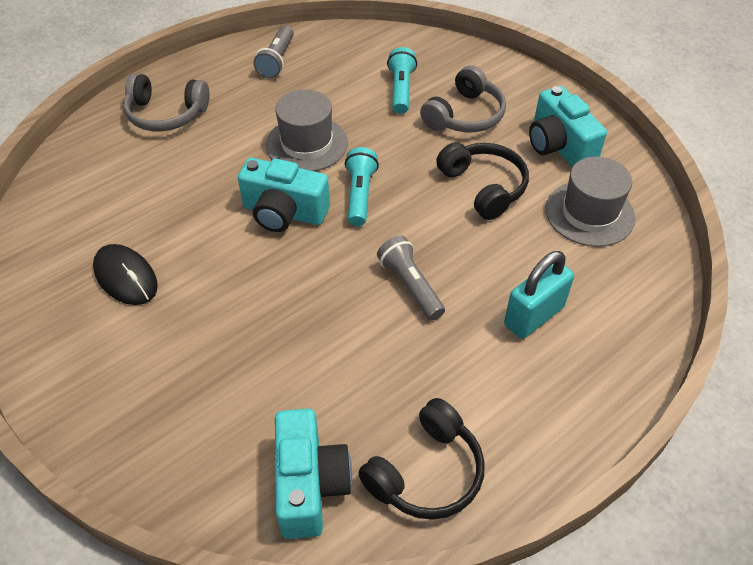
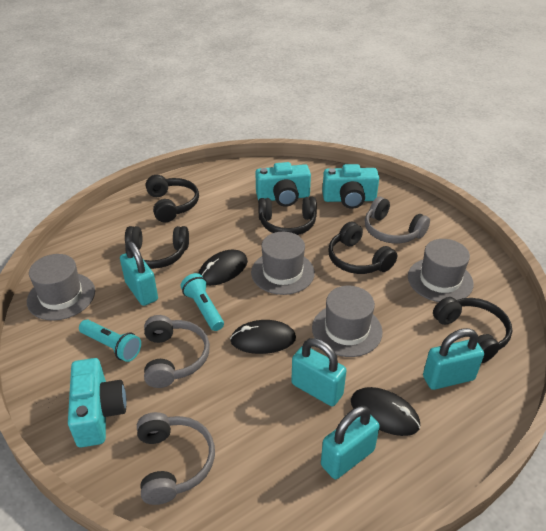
black headphones: 2 -> 5
black mouse: 1 -> 3
grey flashlight: 2 -> 0
grey hat: 2 -> 4
grey headphones: 2 -> 3
turquoise padlock: 1 -> 4

